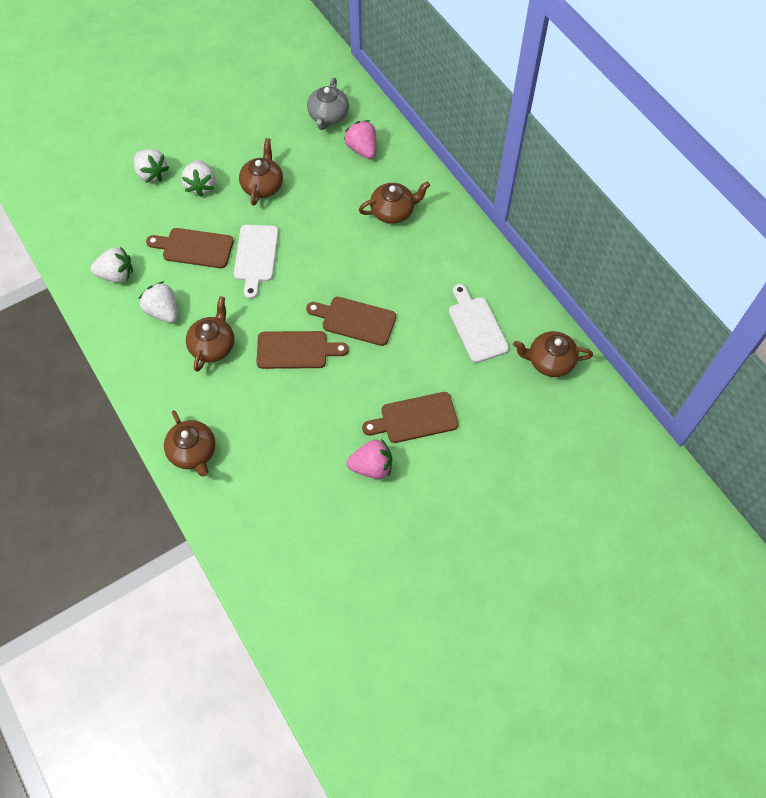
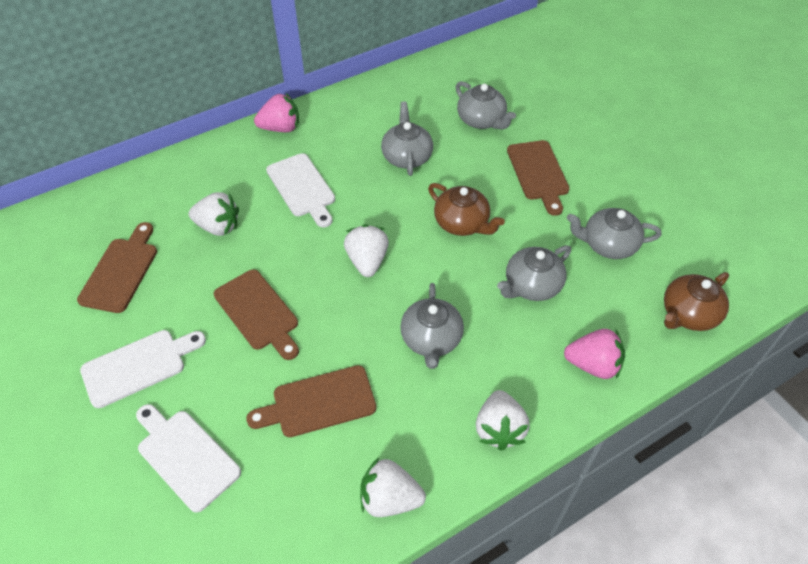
brown teapot: 5 -> 2
grey teapot: 1 -> 5
white cutting board: 2 -> 3

